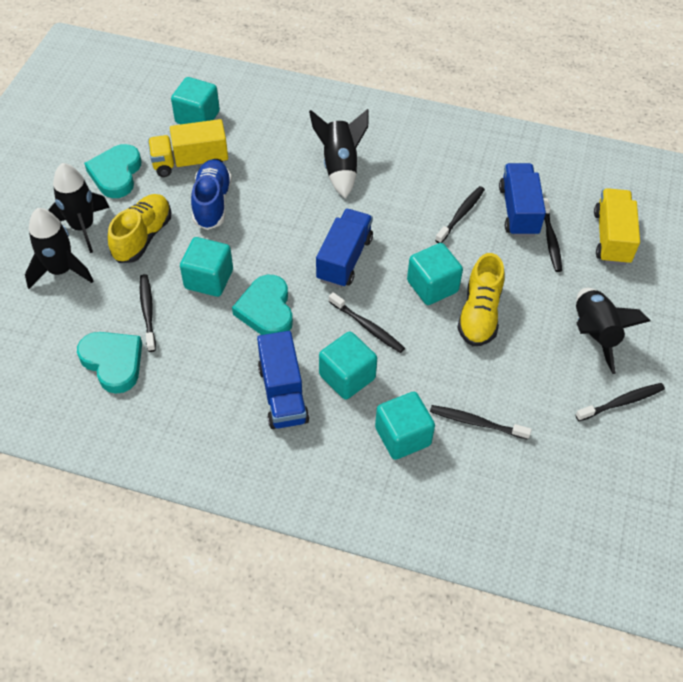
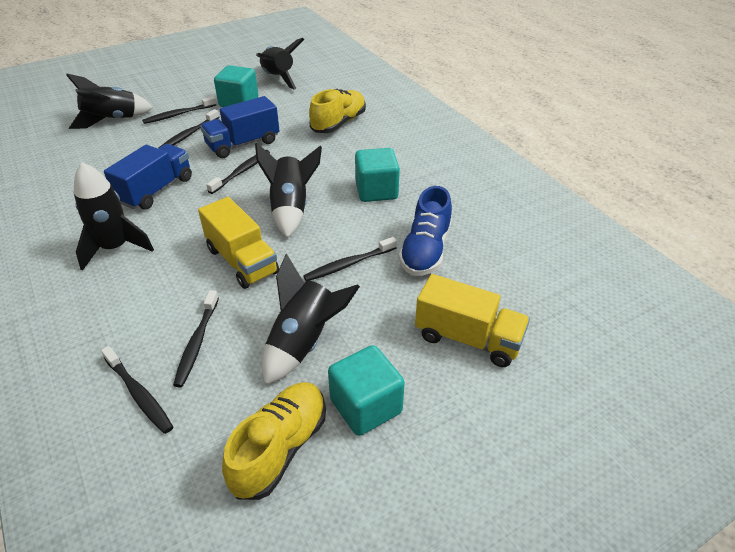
black rocket: 4 -> 5
blue truck: 3 -> 2
turquoise cube: 5 -> 3
turquoise heart: 3 -> 0

